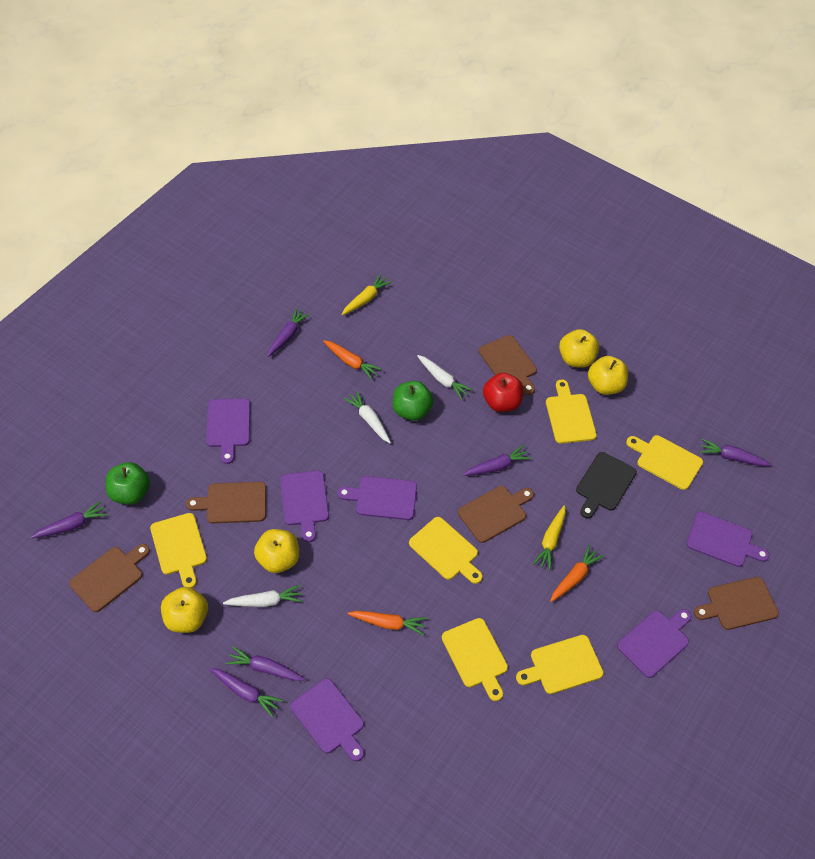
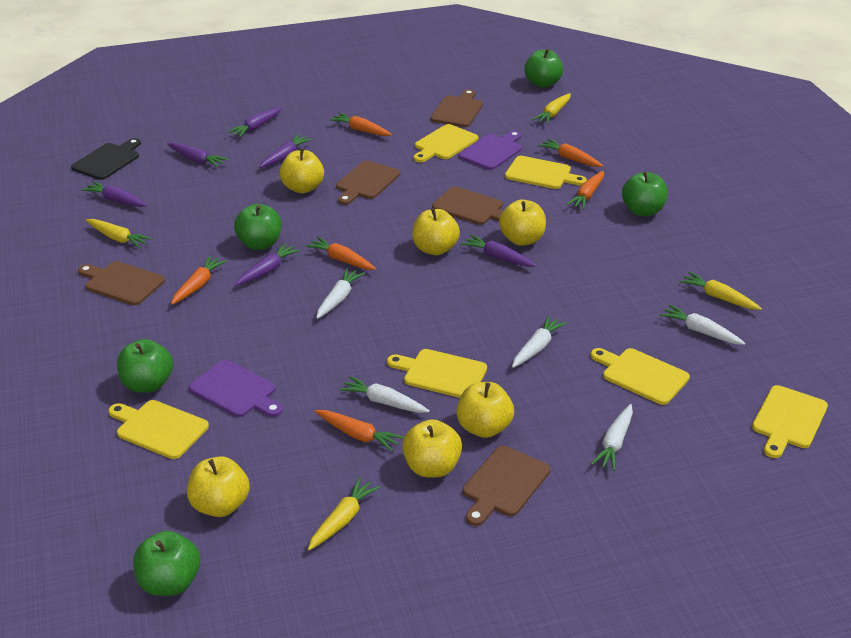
green apple: 2 -> 5
orange carrot: 3 -> 6
purple cutting board: 6 -> 2
red apple: 1 -> 0
white carrot: 3 -> 5
yellow apple: 4 -> 6
yellow carrot: 2 -> 4

